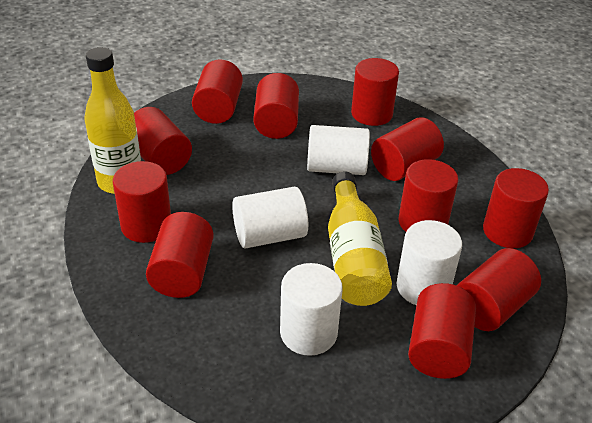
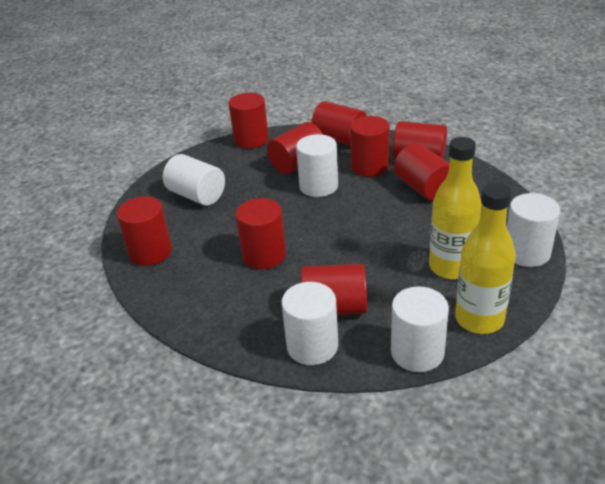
red cylinder: 11 -> 9
white cylinder: 4 -> 5

